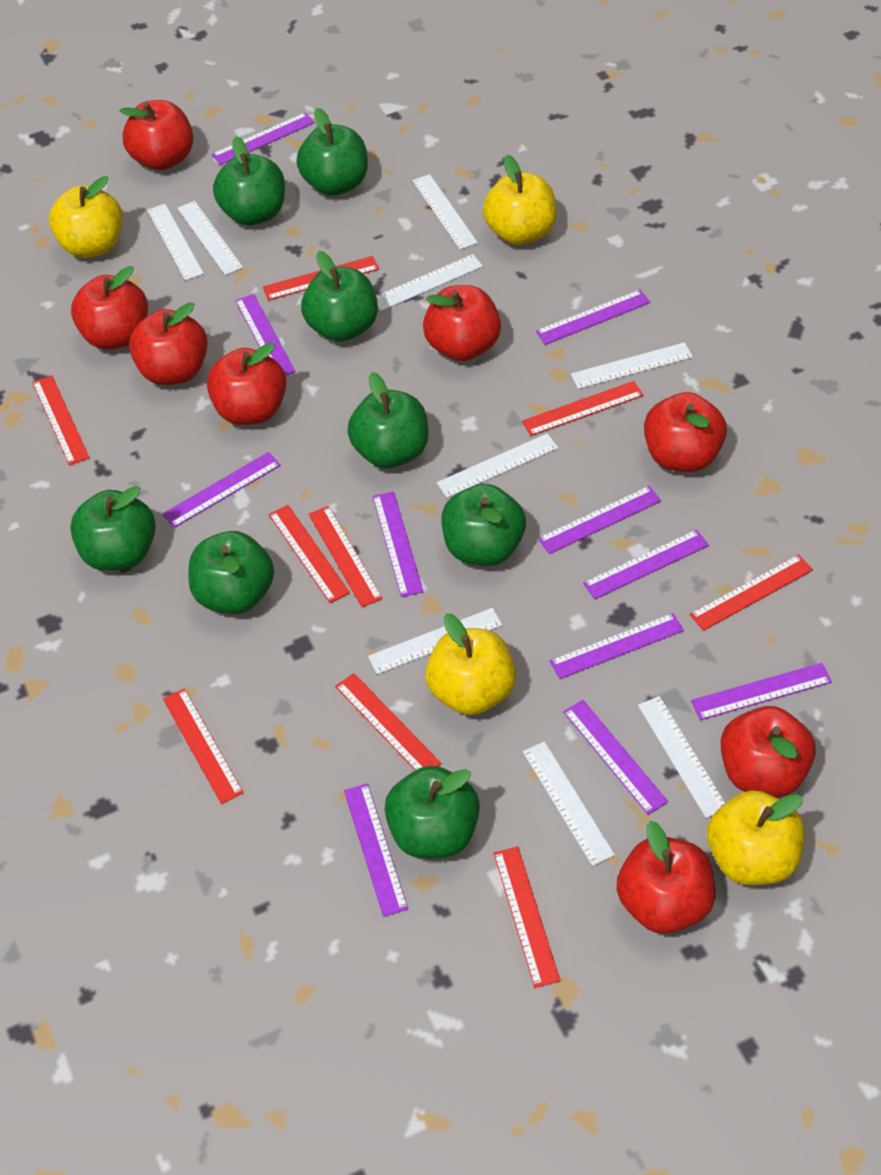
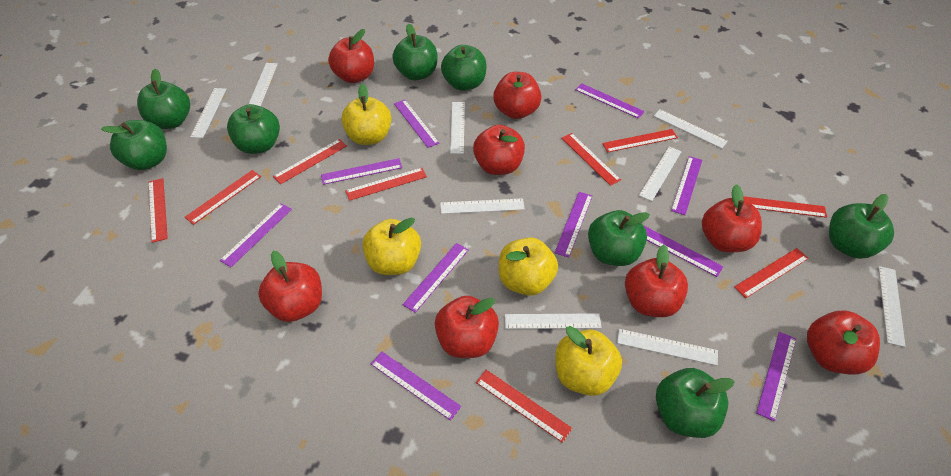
purple ruler: 11 -> 10

